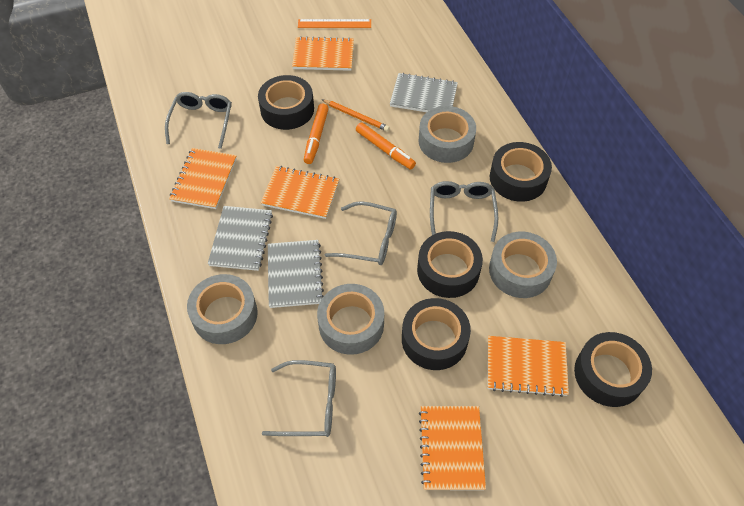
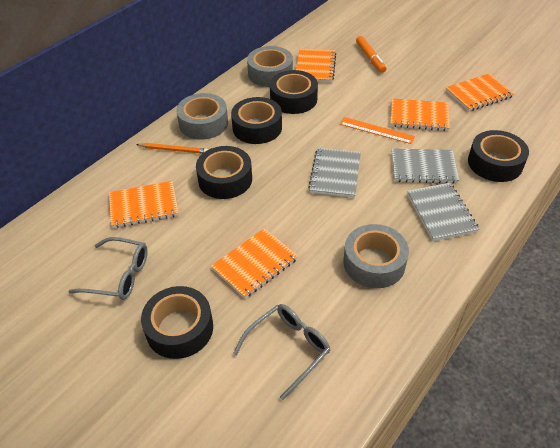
grey glasses: 4 -> 2
grey tape: 4 -> 3
orange marker: 2 -> 1

